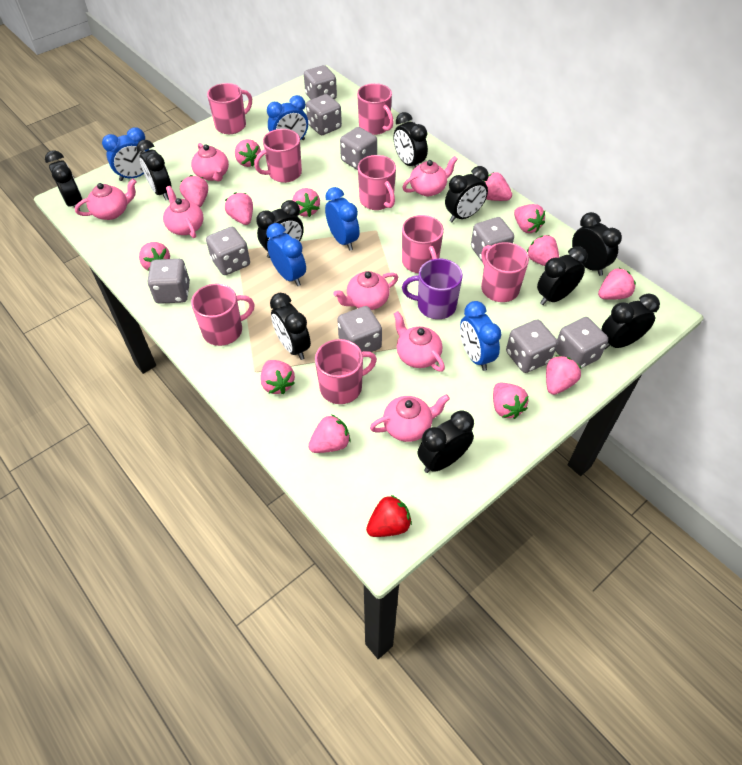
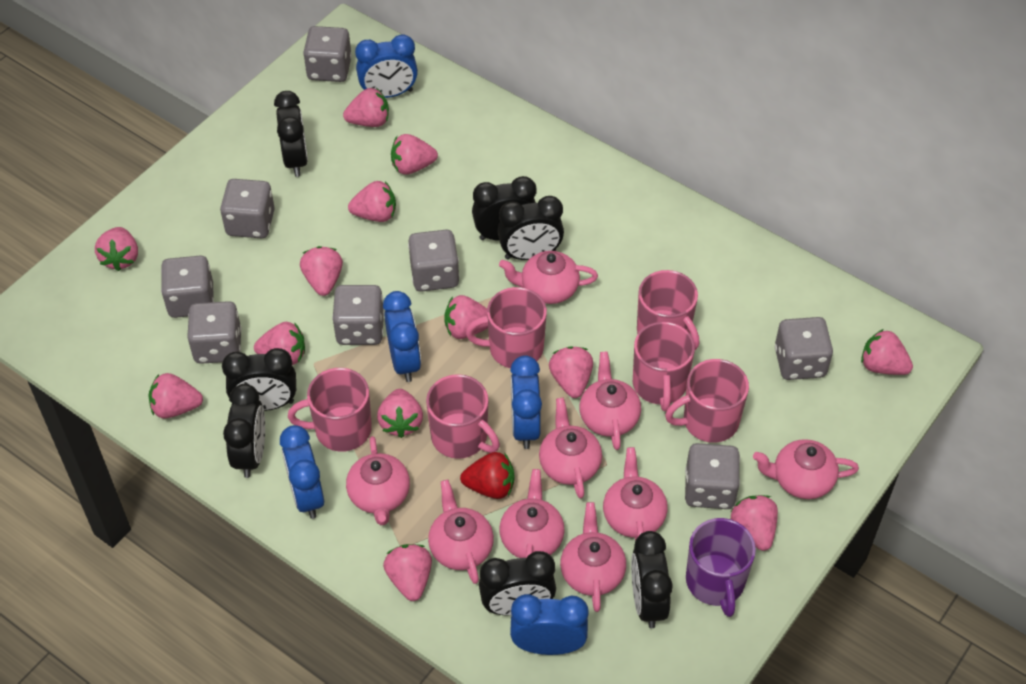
black clock: 10 -> 7
grey dice: 9 -> 8
pink mug: 8 -> 6
pink teapot: 7 -> 9

